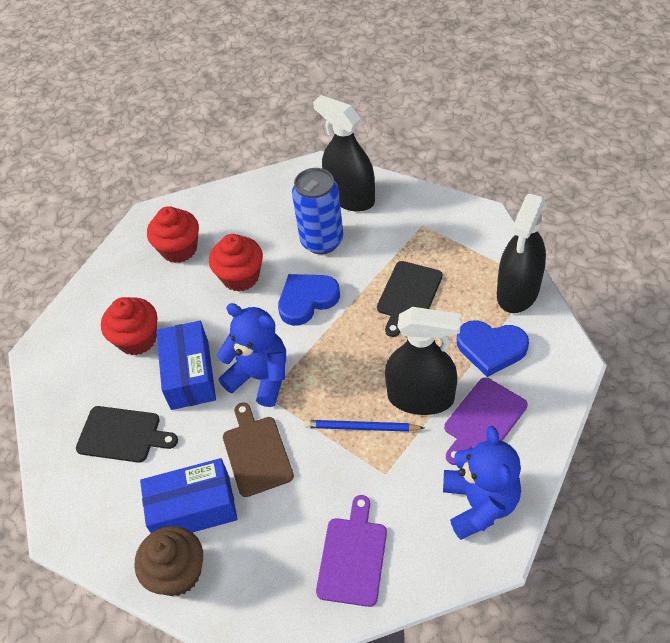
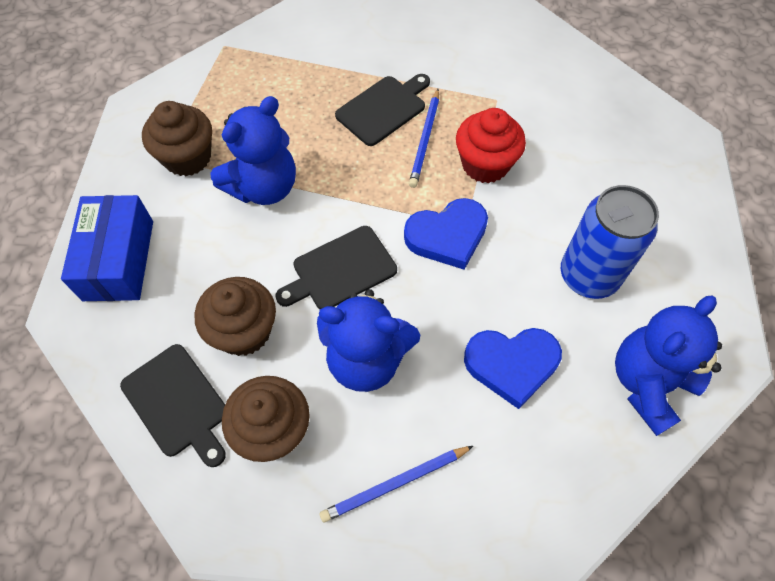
black cutting board: 2 -> 3
black spray bottle: 3 -> 0
blue box: 2 -> 1
blue pencil: 1 -> 2
blue teddy bear: 2 -> 3
brown cupcake: 1 -> 3
brown cutting board: 1 -> 0
purple cutting board: 2 -> 0
red cupcake: 3 -> 1

